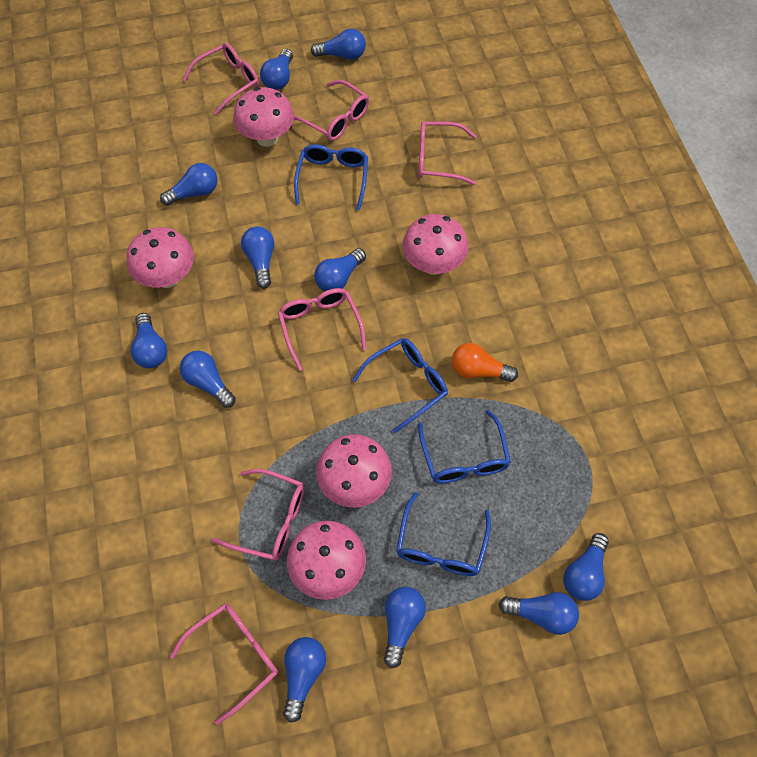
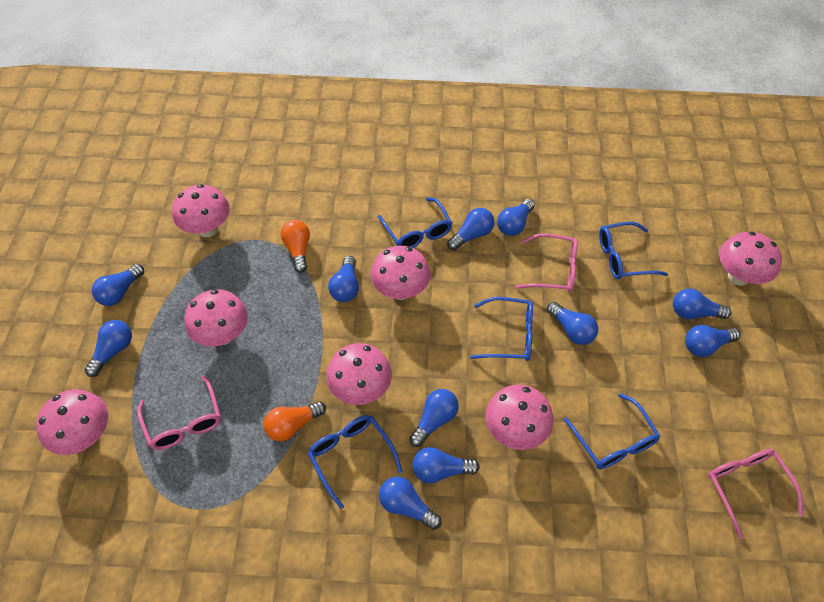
blue glasses: 4 -> 5
orange light bulb: 1 -> 2
pink glasses: 6 -> 3
pink mushroom: 5 -> 7

